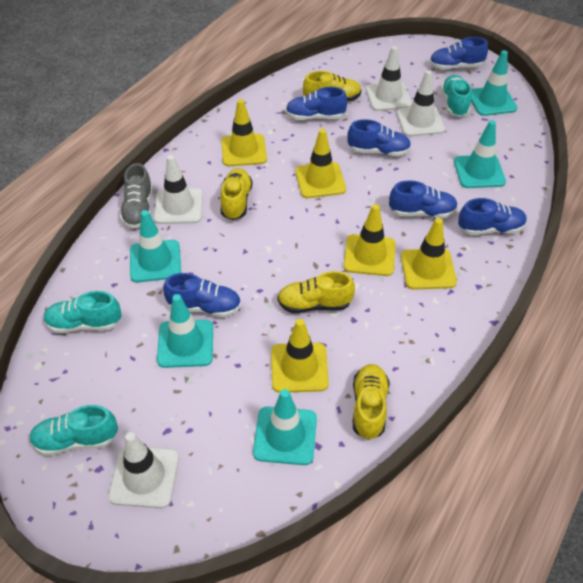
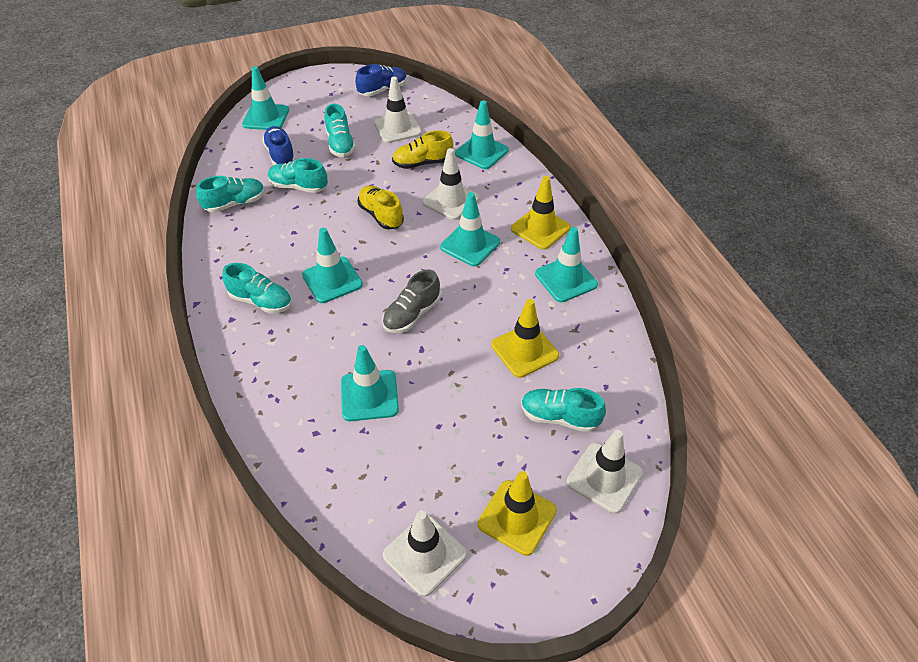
blue shoe: 6 -> 2
turquoise shoe: 3 -> 5
turquoise traffic cone: 5 -> 6
yellow shoe: 4 -> 2
yellow traffic cone: 5 -> 3

